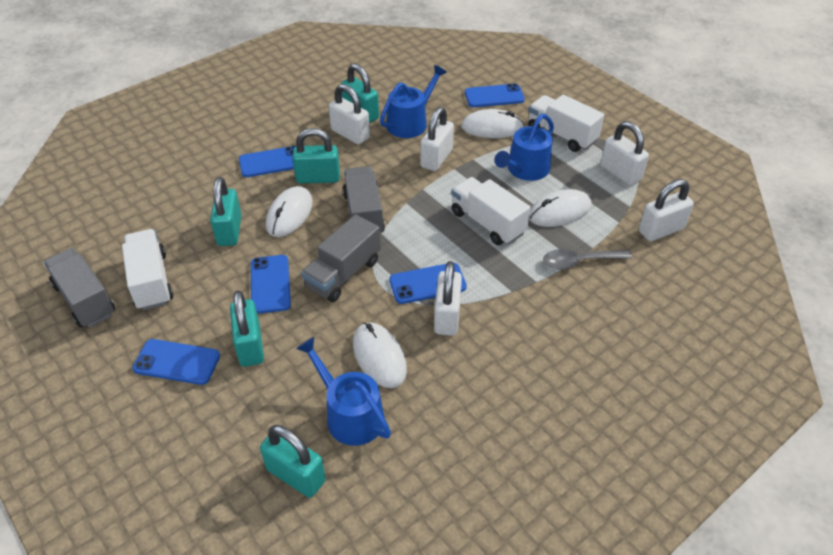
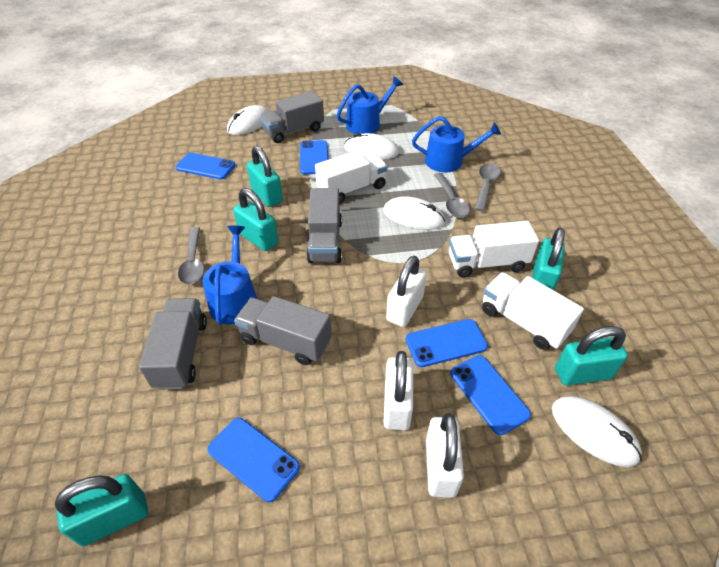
grey spoon: 1 -> 3
grey truck: 3 -> 4
white padlock: 5 -> 3

